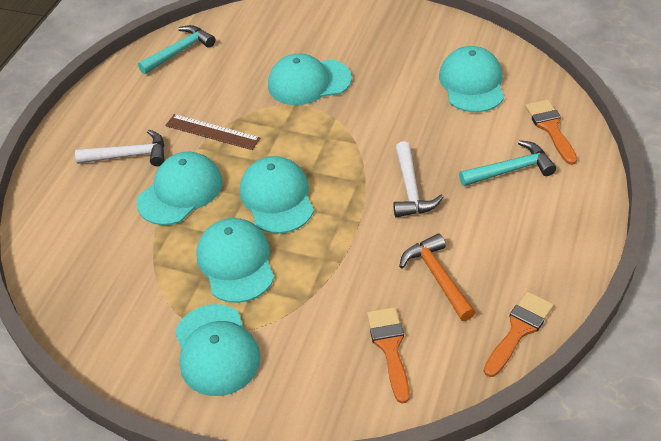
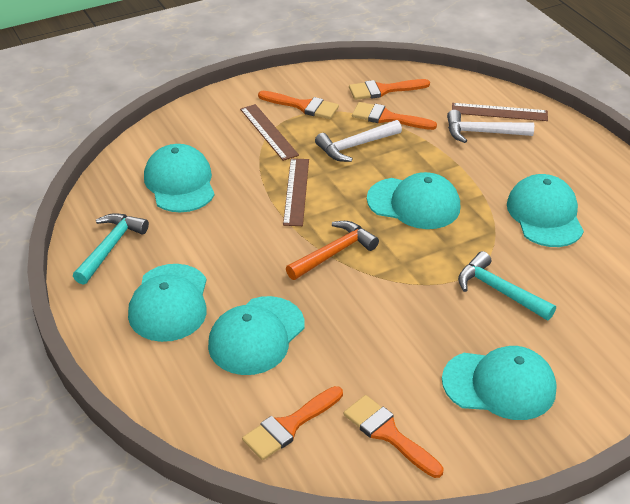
brown ruler: 1 -> 3
orange brush: 3 -> 5

